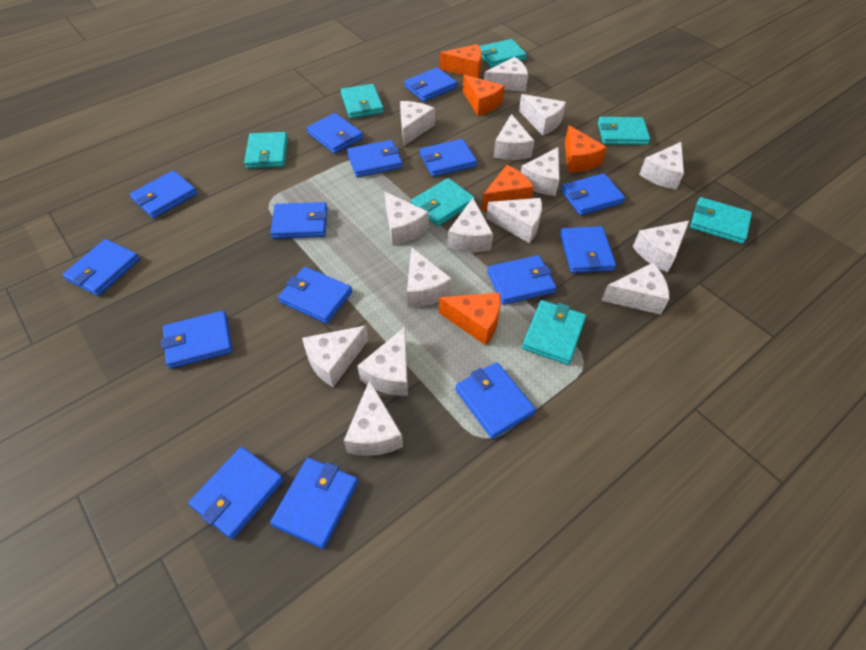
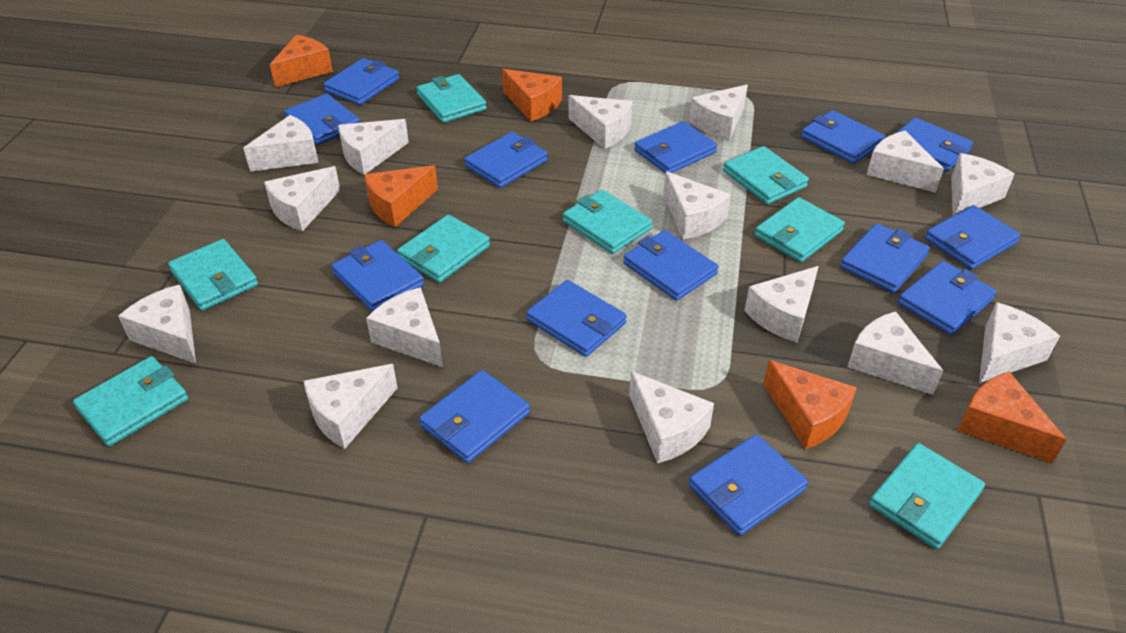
blue wallet: 15 -> 14
turquoise wallet: 7 -> 8

